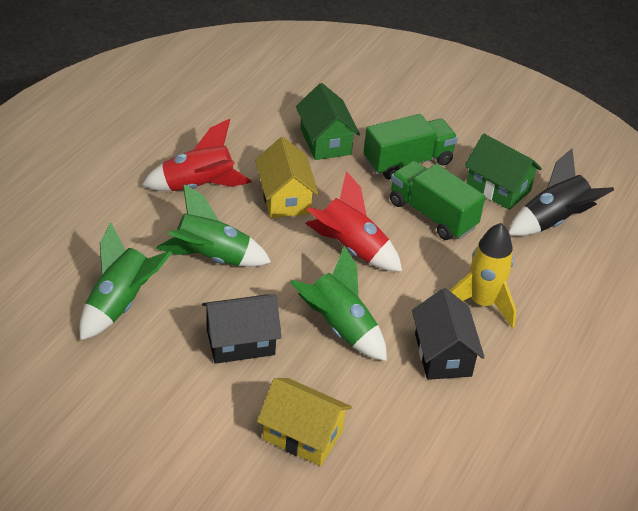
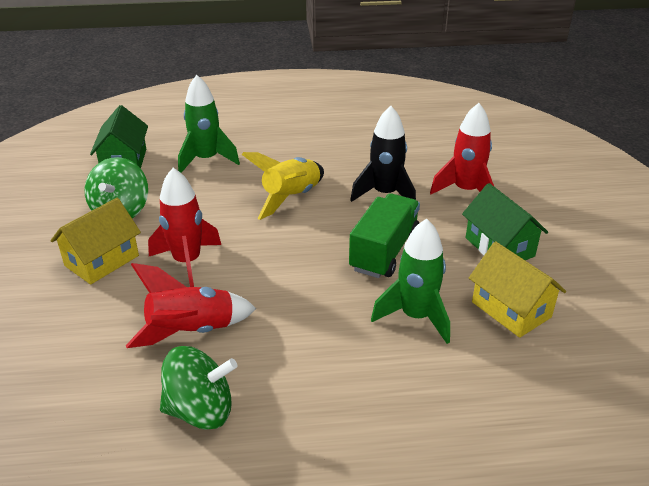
black house: 2 -> 0
green rocket: 3 -> 2
green spinning top: 0 -> 2
green truck: 2 -> 1
red rocket: 2 -> 3

